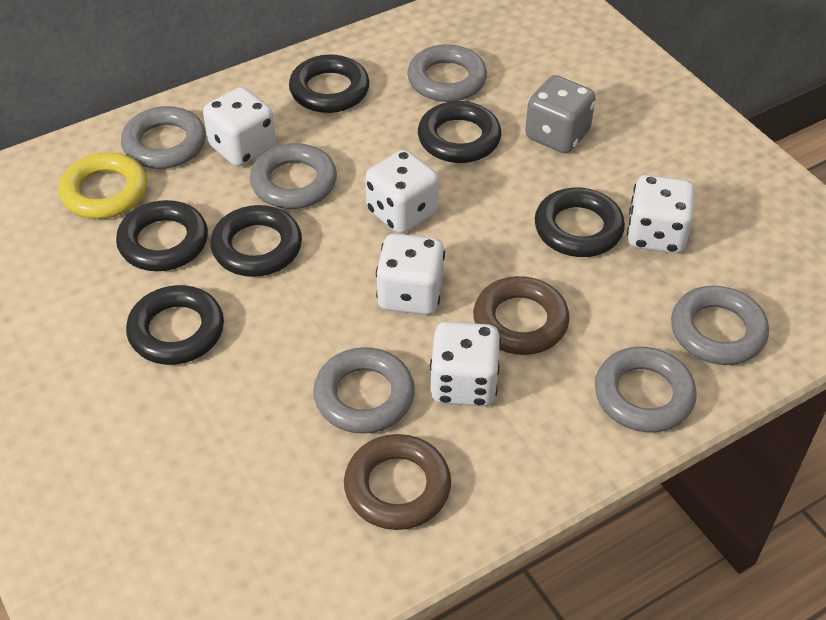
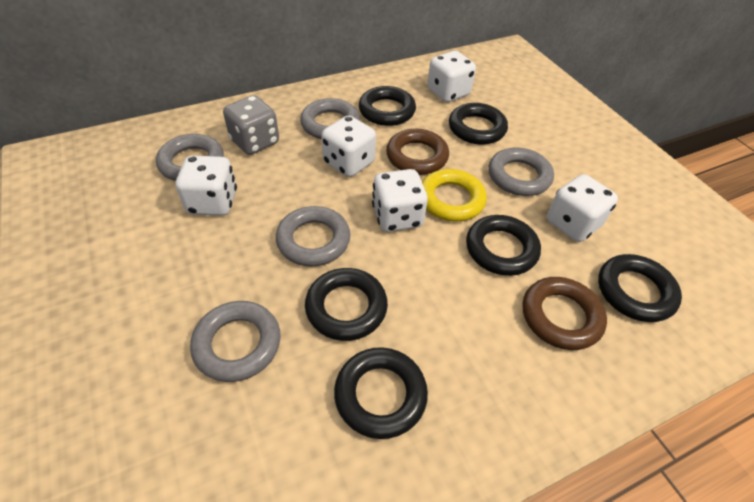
grey ring: 6 -> 5

